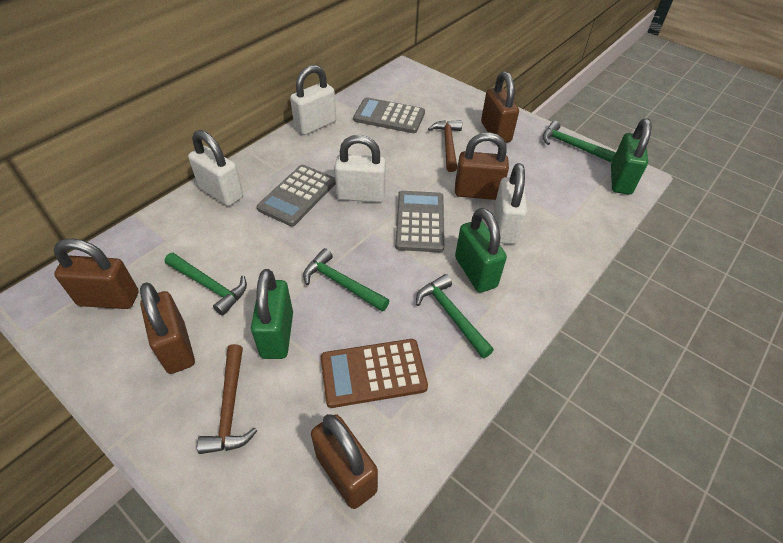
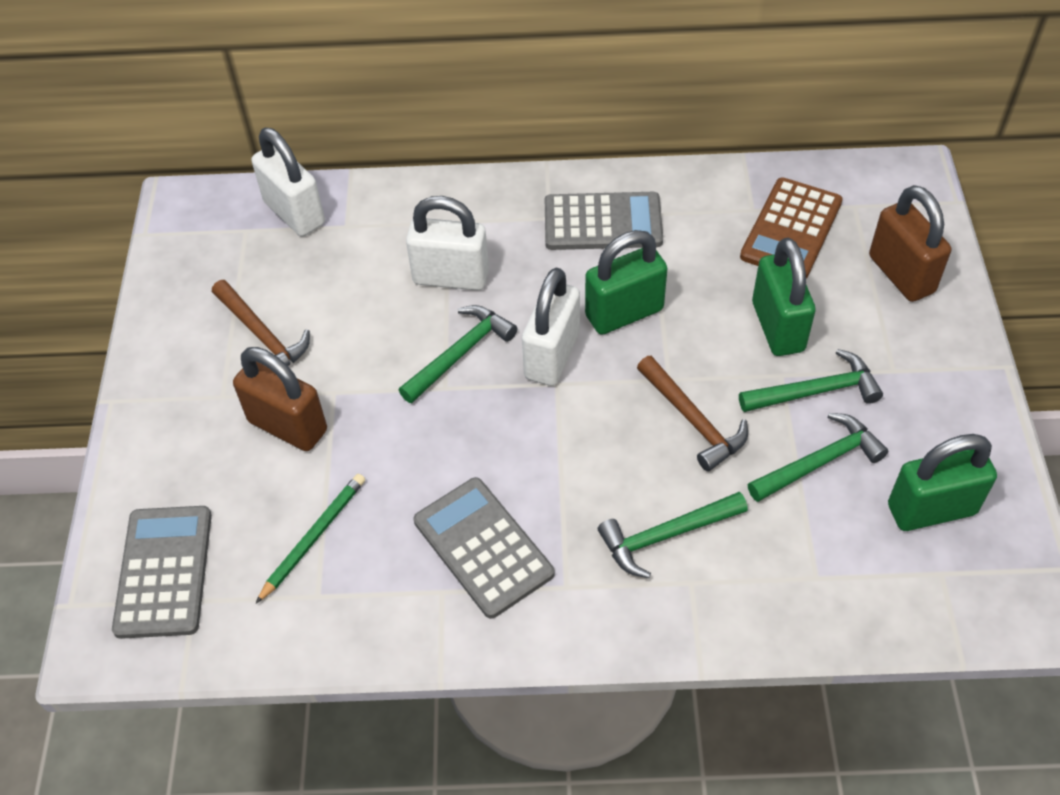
brown padlock: 5 -> 2
green pencil: 0 -> 1
white padlock: 4 -> 3

